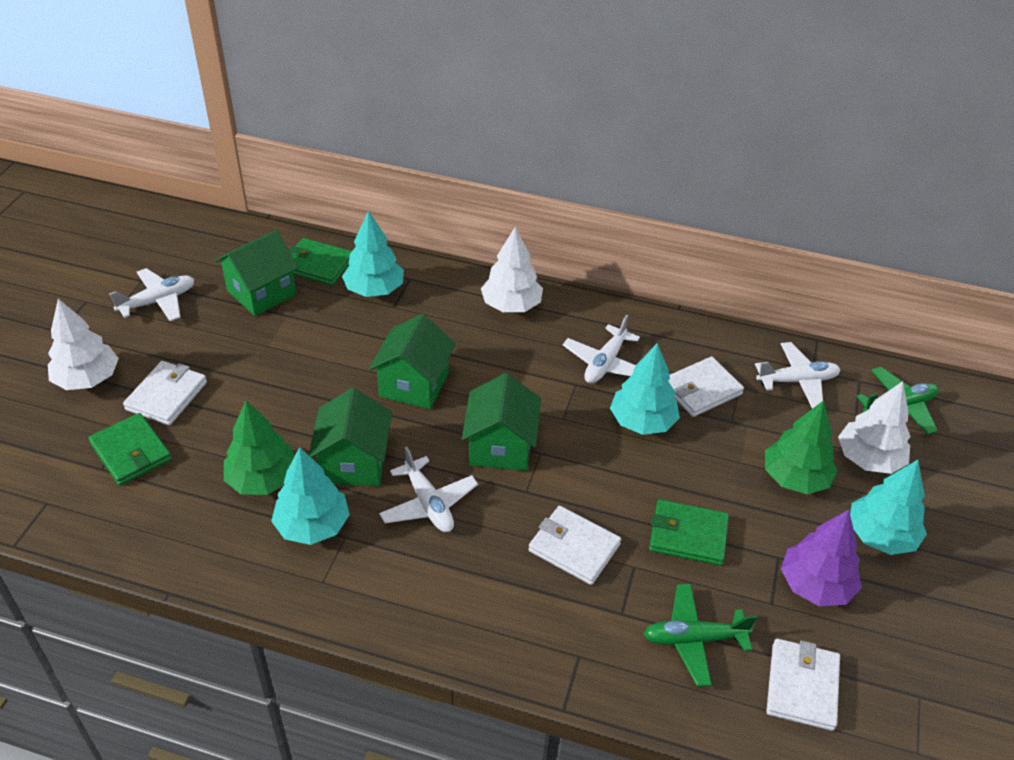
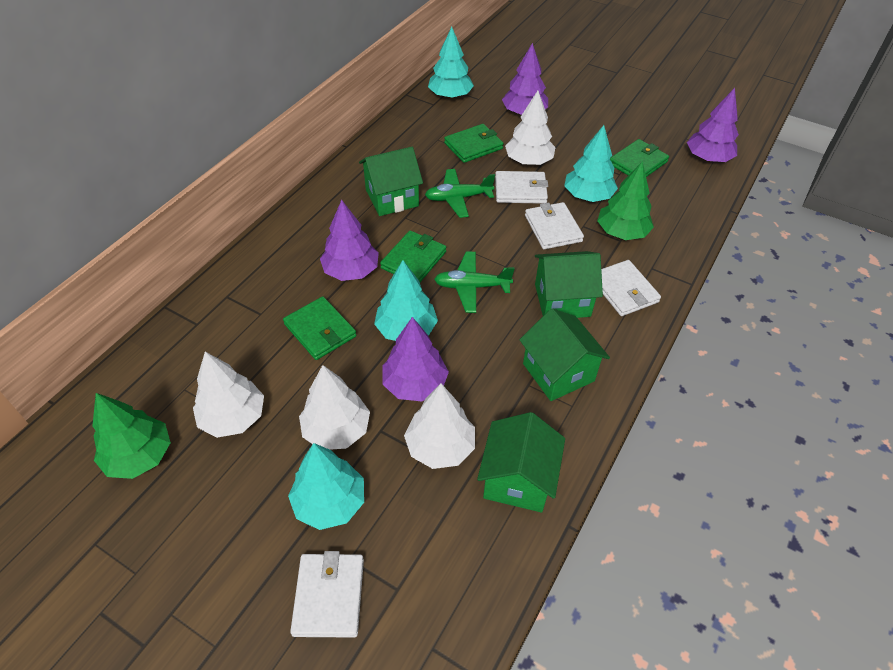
green wallet: 3 -> 4
purple tree: 1 -> 4
white plane: 4 -> 0
white tree: 3 -> 4

